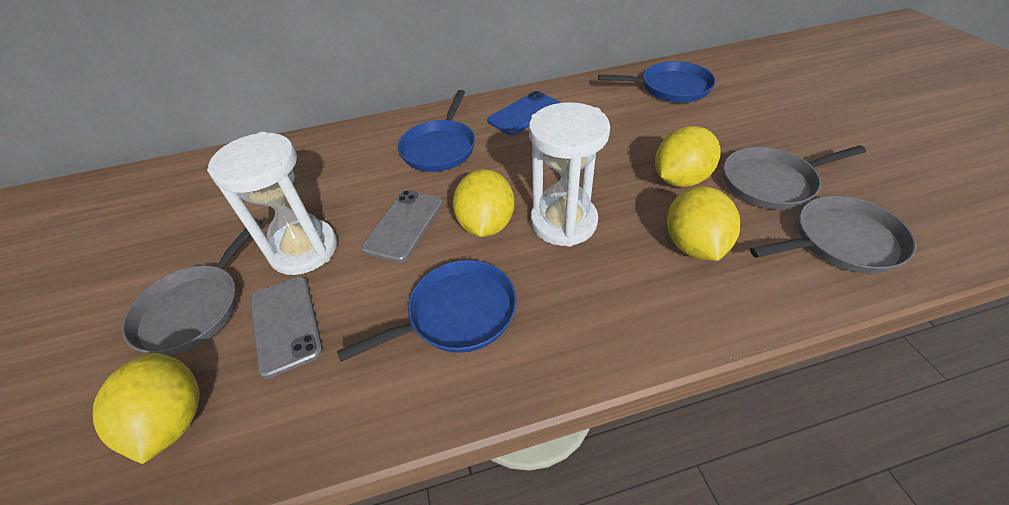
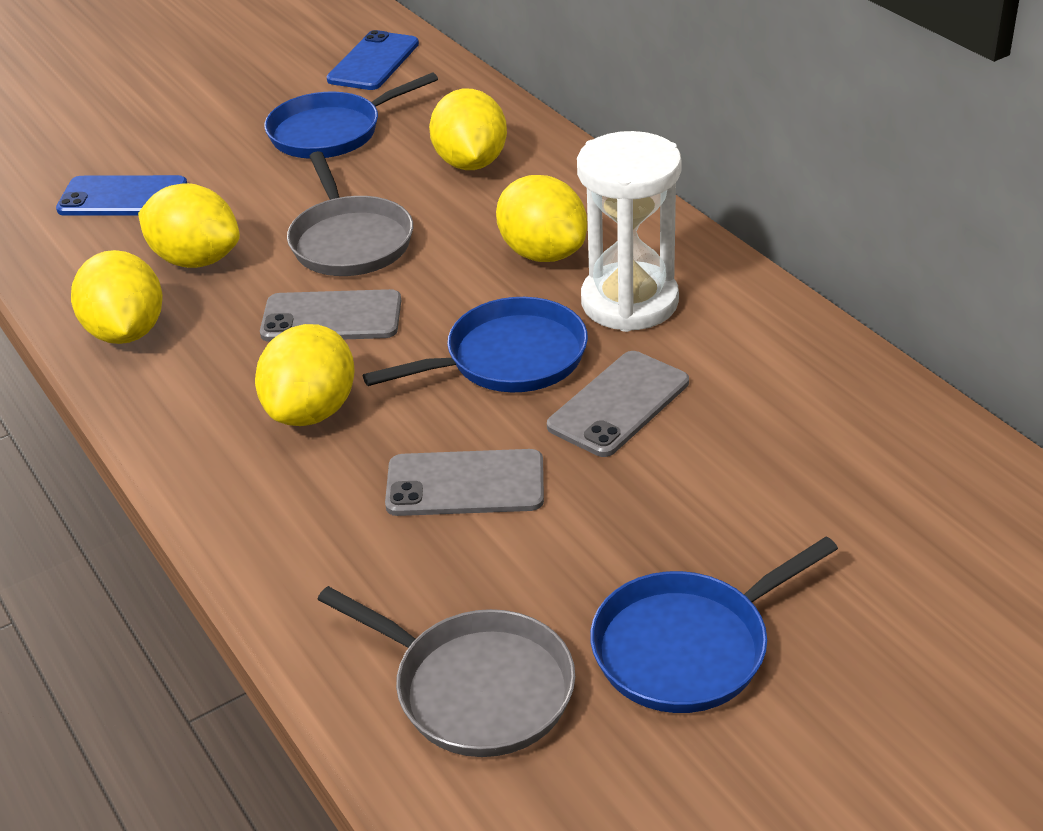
blue phone: 1 -> 2
grey pan: 3 -> 2
grey phone: 2 -> 3
white hourglass: 2 -> 1
yellow lemon: 4 -> 5

